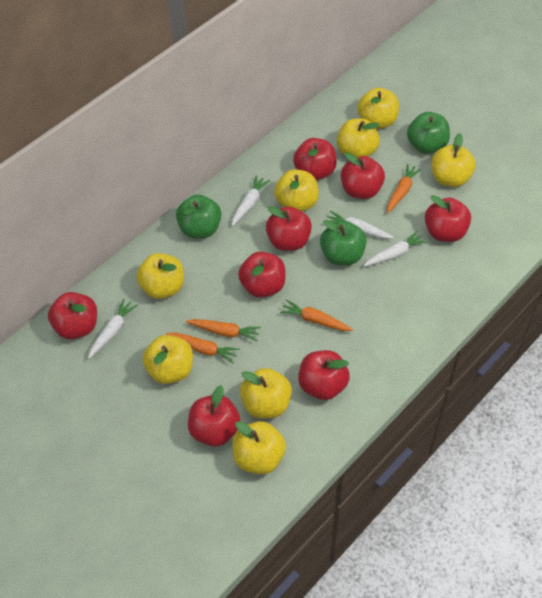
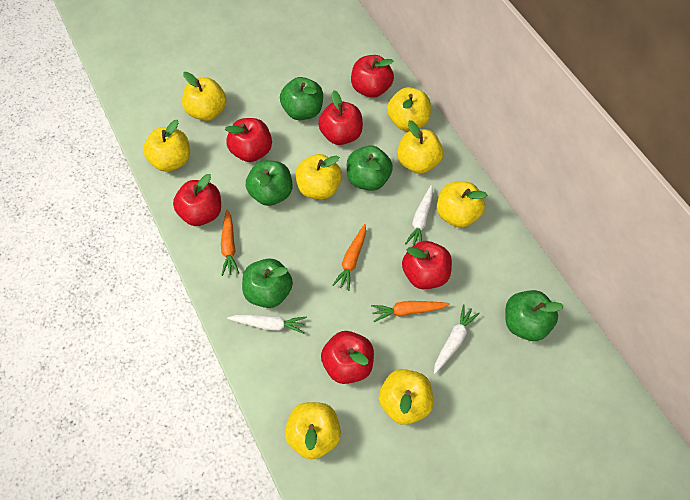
green apple: 3 -> 5
orange carrot: 4 -> 3
red apple: 8 -> 6
white carrot: 4 -> 3

